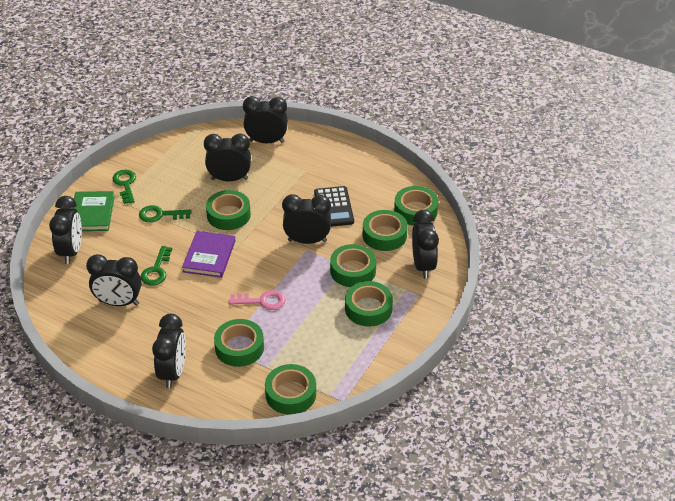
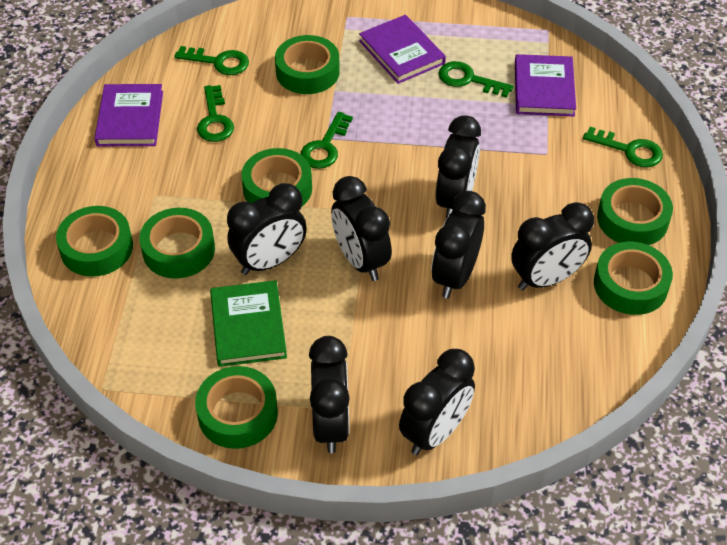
black calculator: 1 -> 0
green key: 3 -> 5
pink key: 1 -> 0
purple book: 1 -> 3

